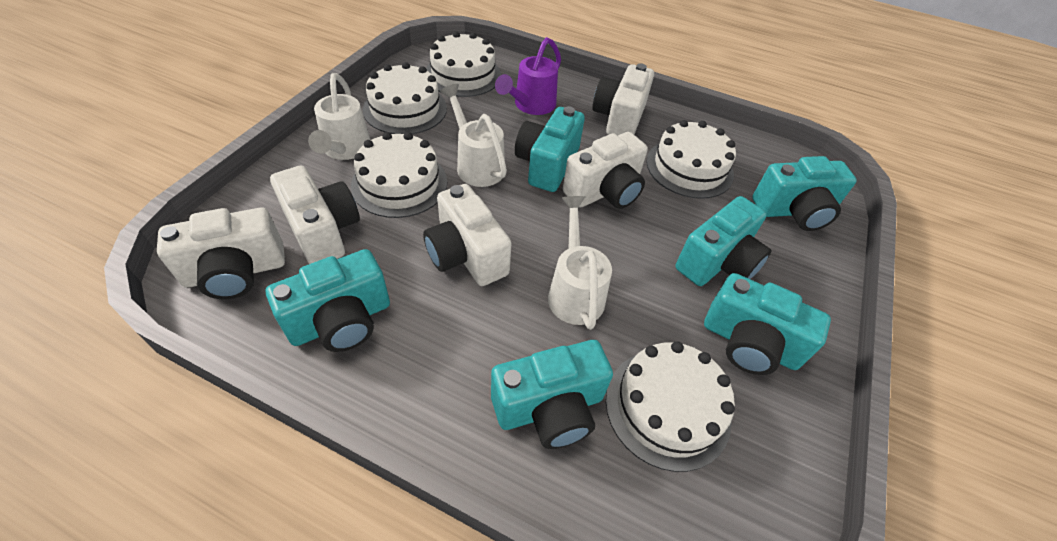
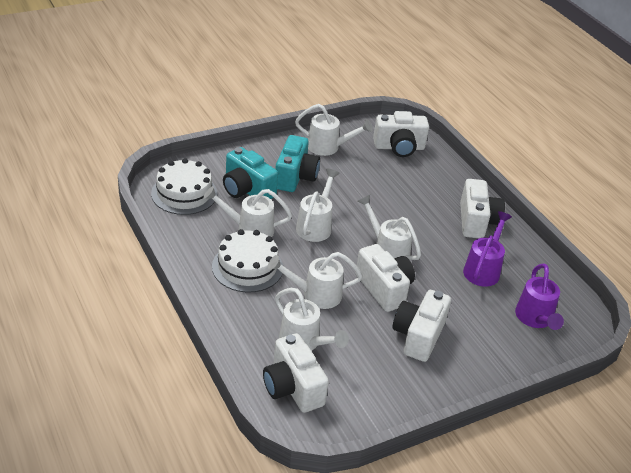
purple watering can: 1 -> 2
turquoise camera: 6 -> 2
white cake: 5 -> 2
white watering can: 3 -> 6

